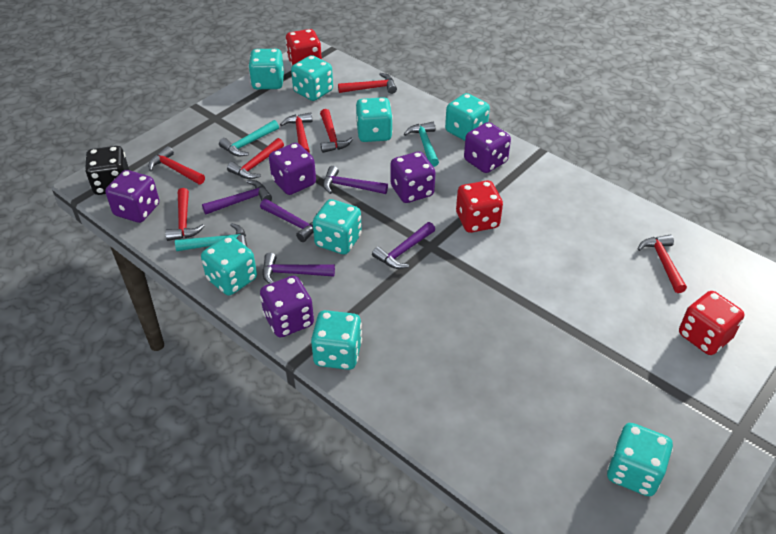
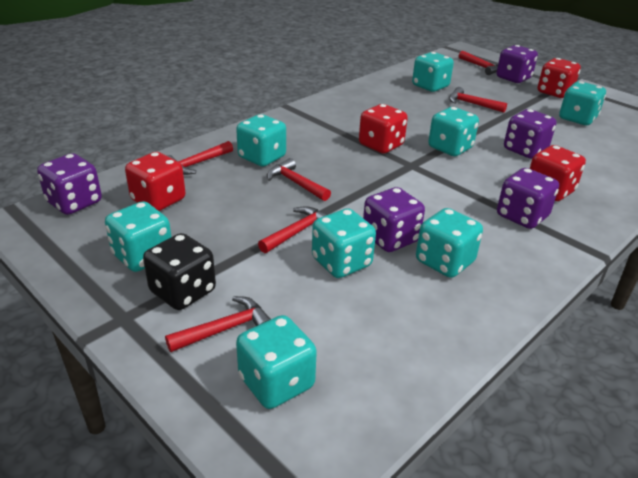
purple hammer: 5 -> 0
red dice: 3 -> 4
red hammer: 7 -> 6
turquoise hammer: 3 -> 0

